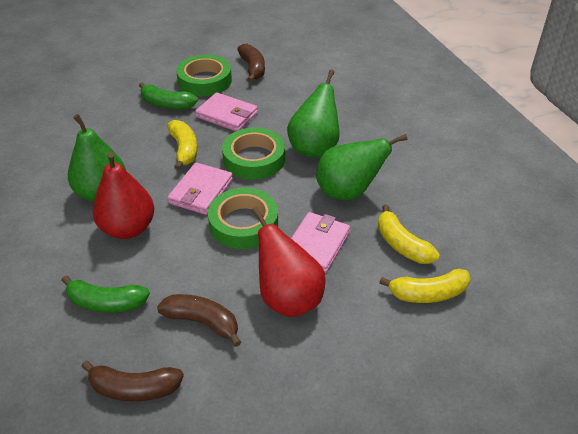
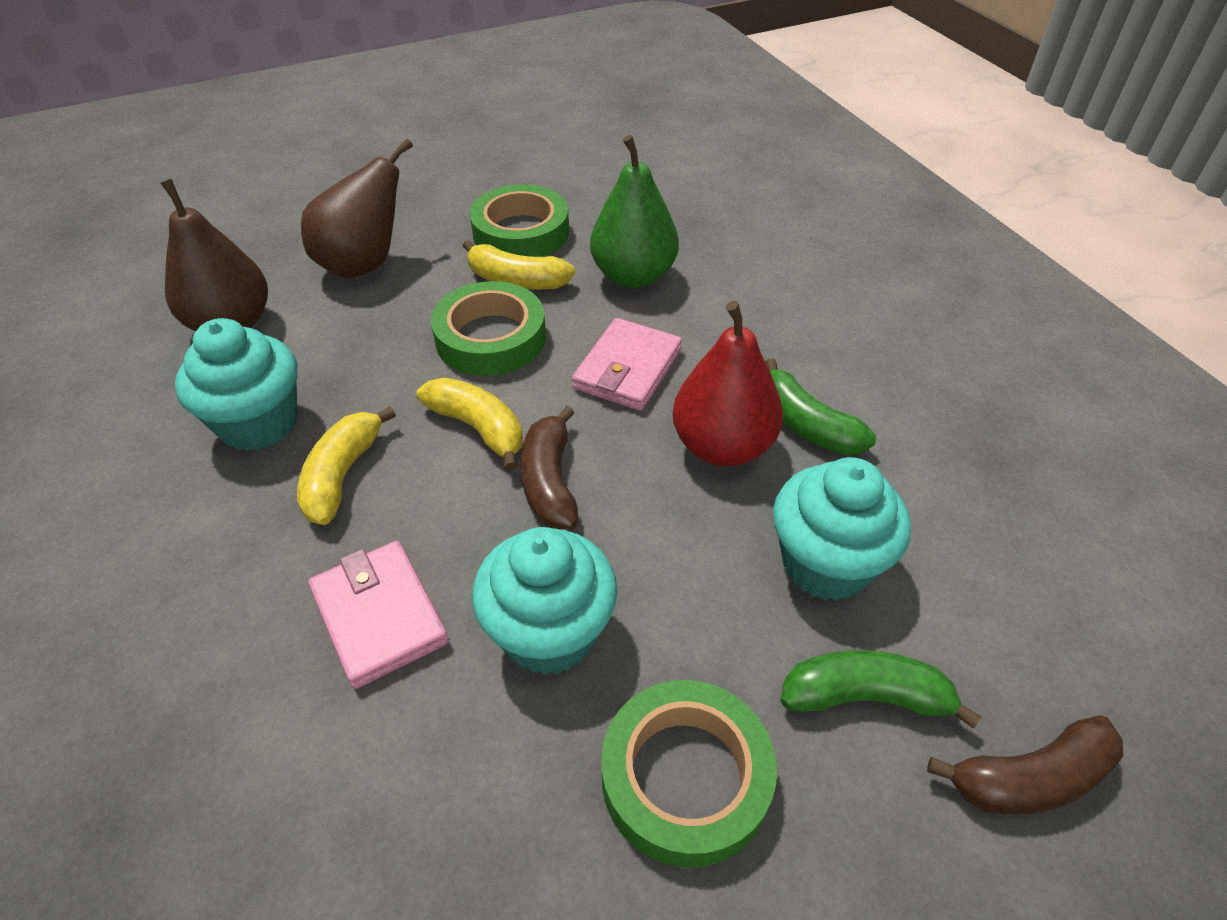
brown banana: 3 -> 2
brown pear: 0 -> 2
green pear: 3 -> 1
pink wallet: 3 -> 2
red pear: 2 -> 1
turquoise cupcake: 0 -> 3

